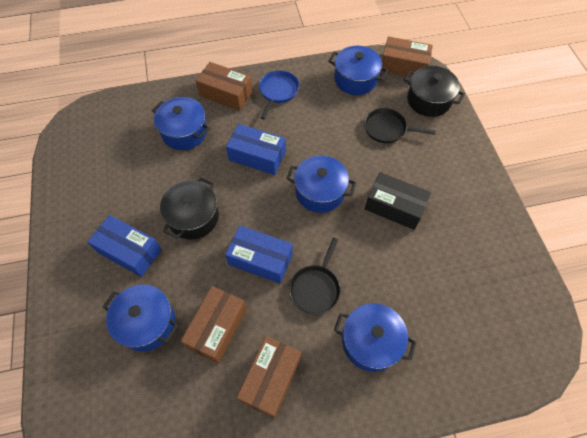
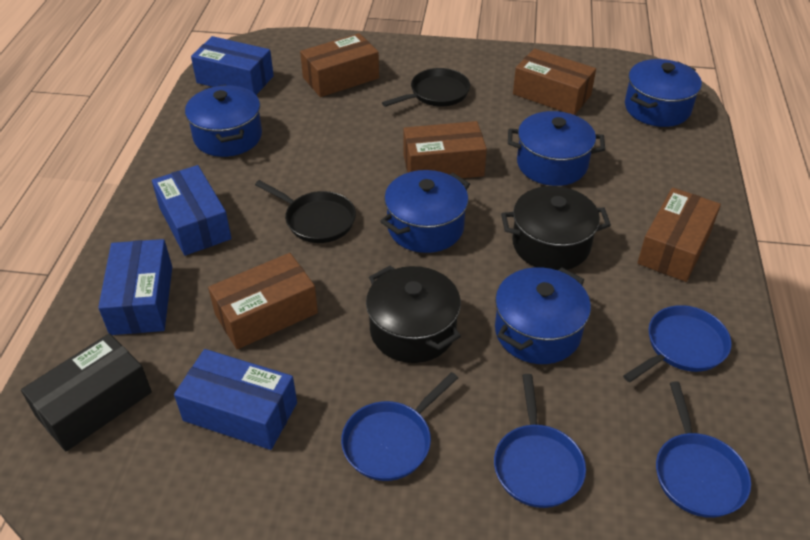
blue box: 3 -> 4
blue pan: 1 -> 4
brown box: 4 -> 5

